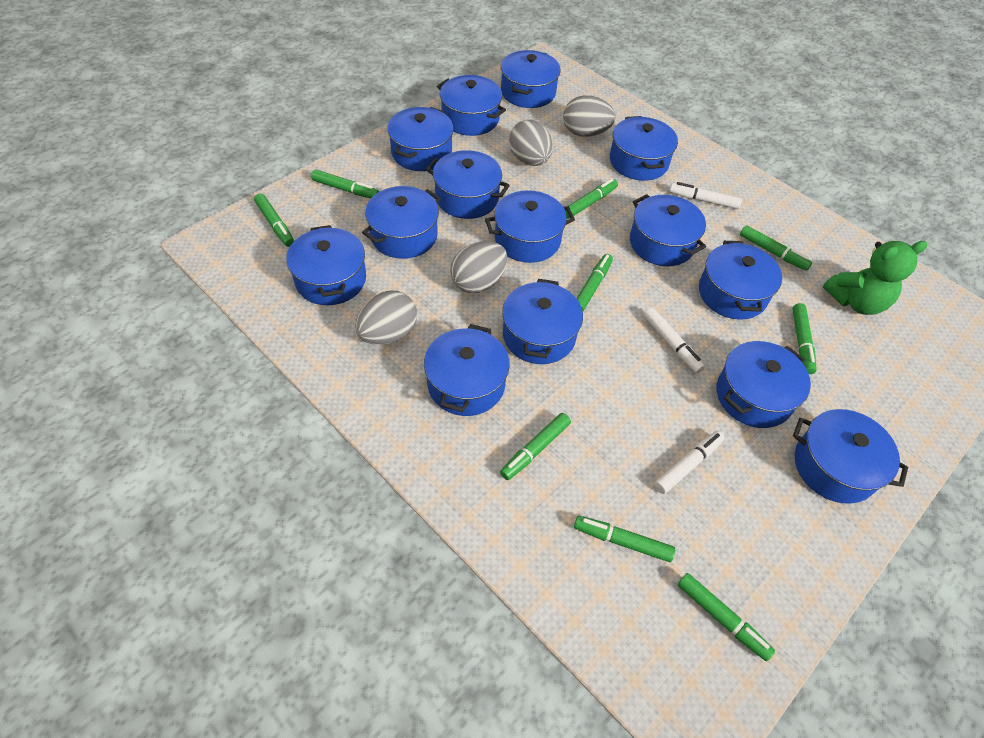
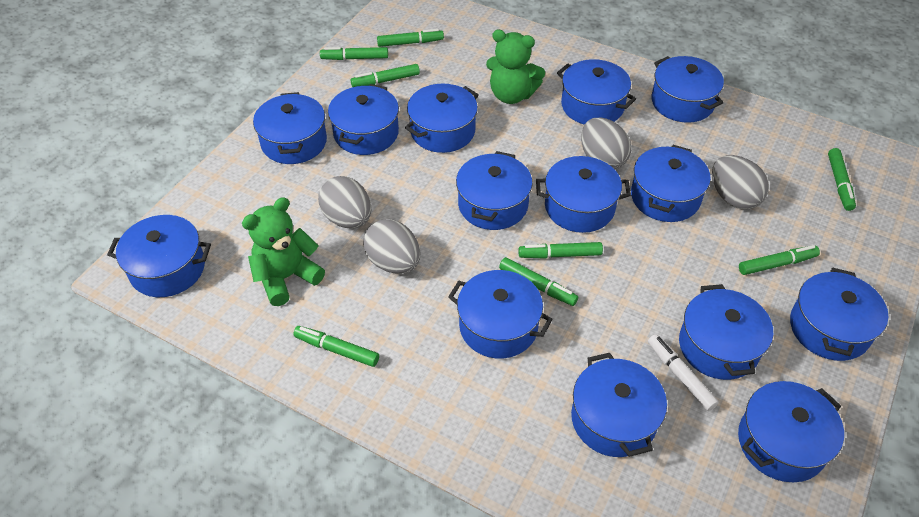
green marker: 9 -> 8
green teddy bear: 1 -> 2
white marker: 3 -> 1

